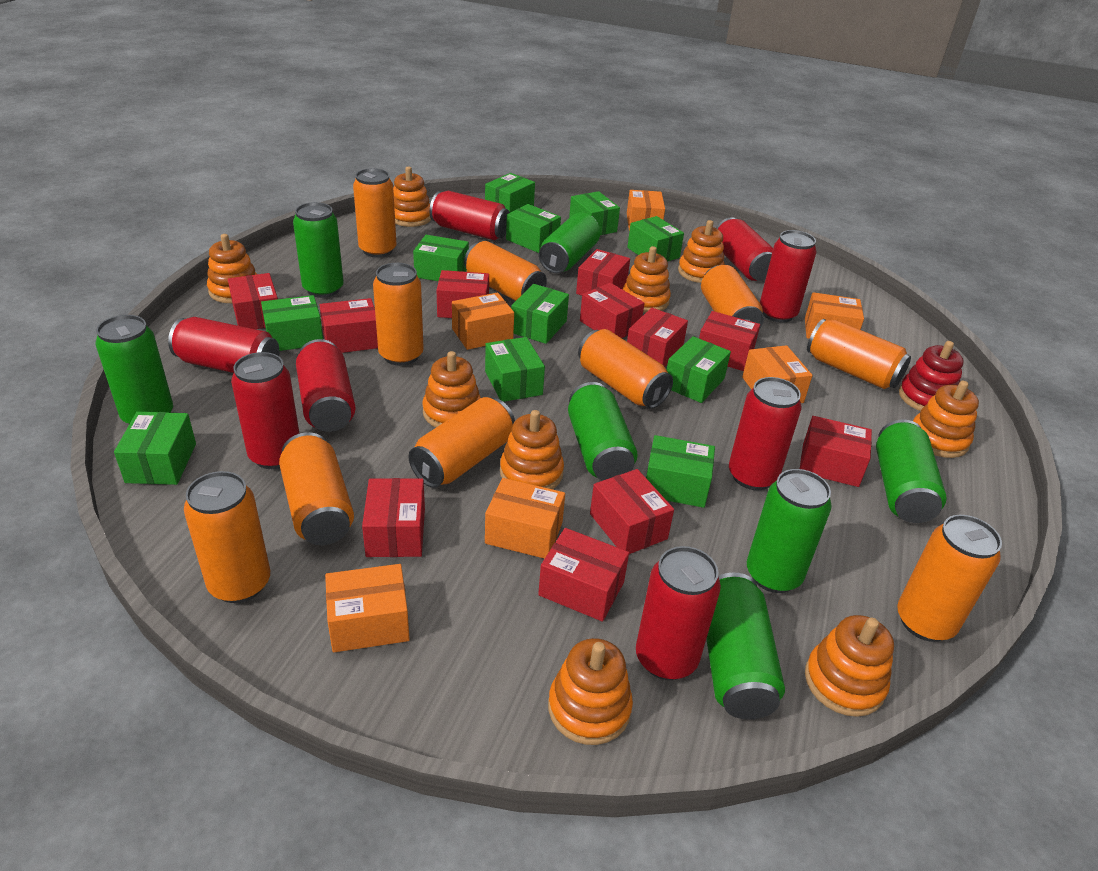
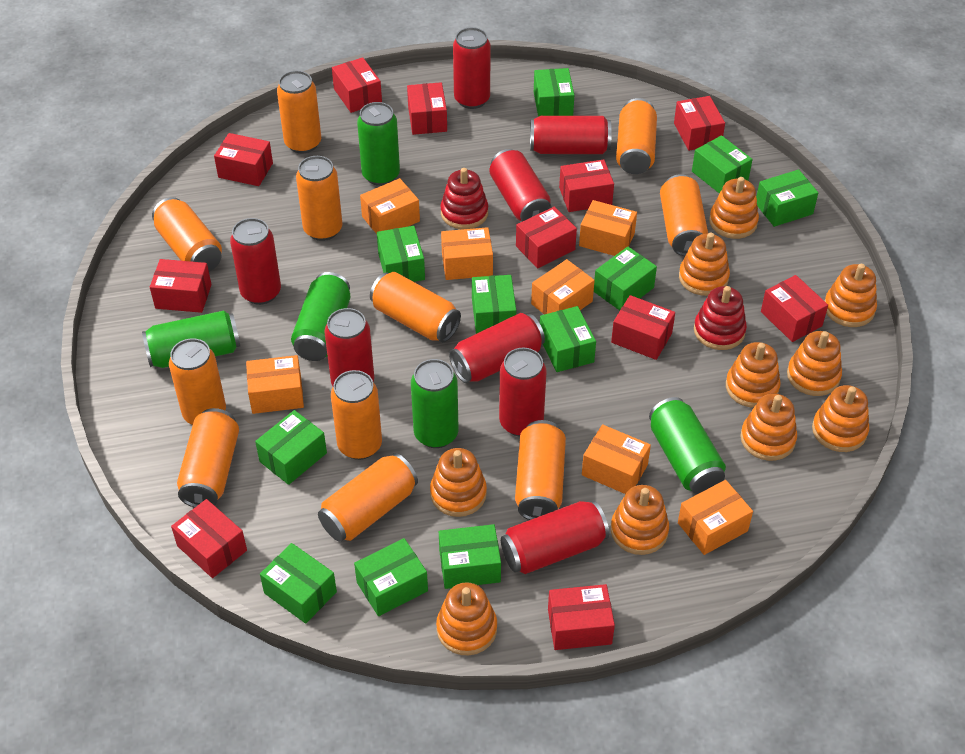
green can: 7 -> 5
orange box: 6 -> 7
orange can: 10 -> 11
orange stacking toy: 9 -> 10
red stacking toy: 1 -> 2

